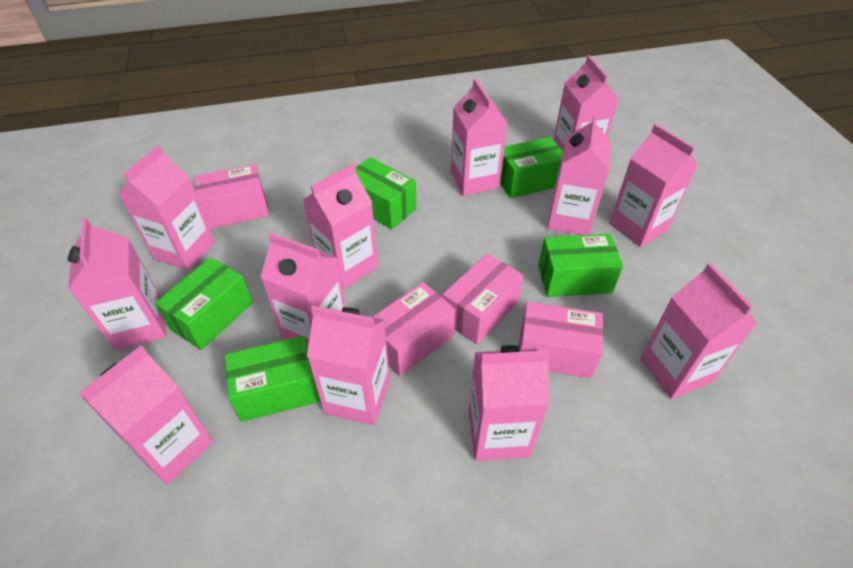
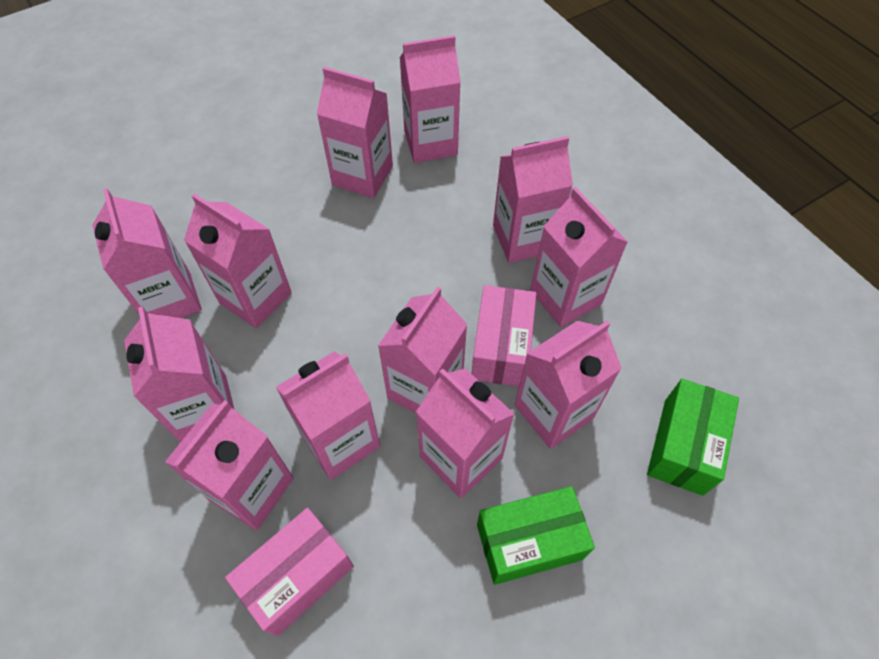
green box: 5 -> 2
pink box: 4 -> 2

